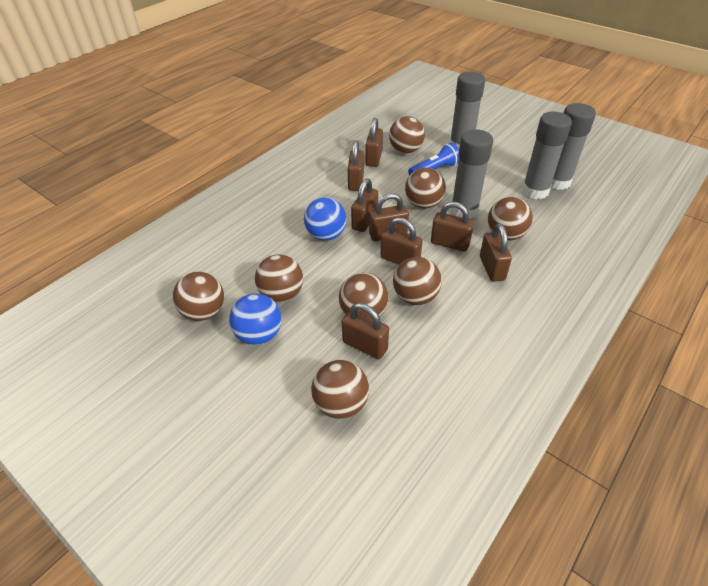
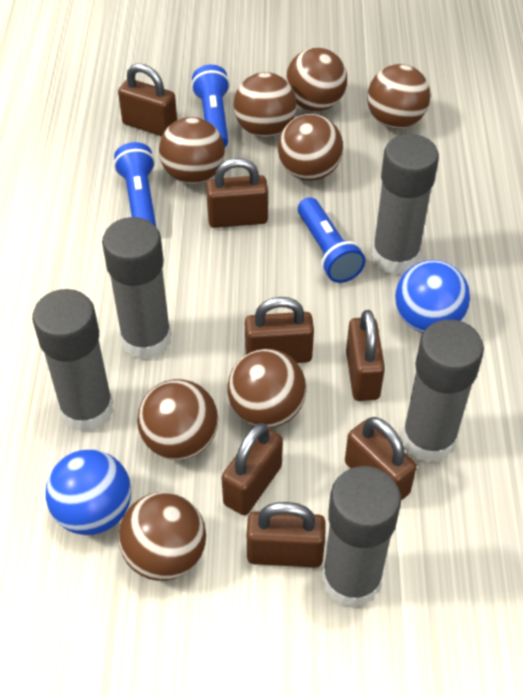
blue flashlight: 1 -> 3
brown padlock: 8 -> 7
grey glue stick: 4 -> 5

